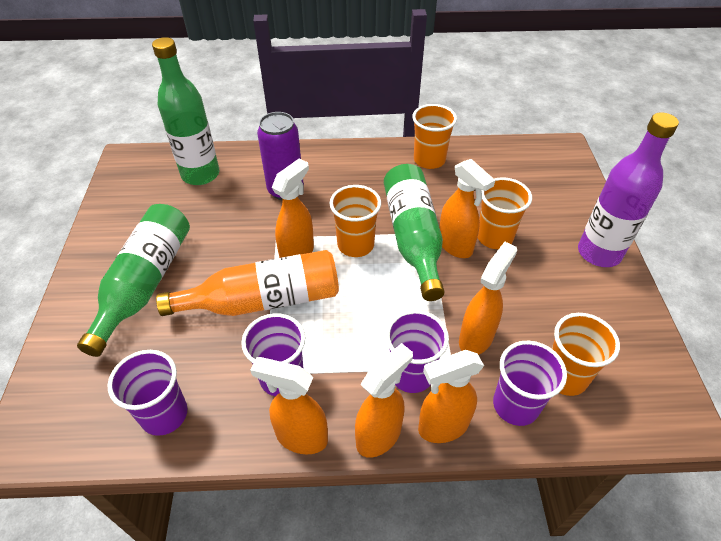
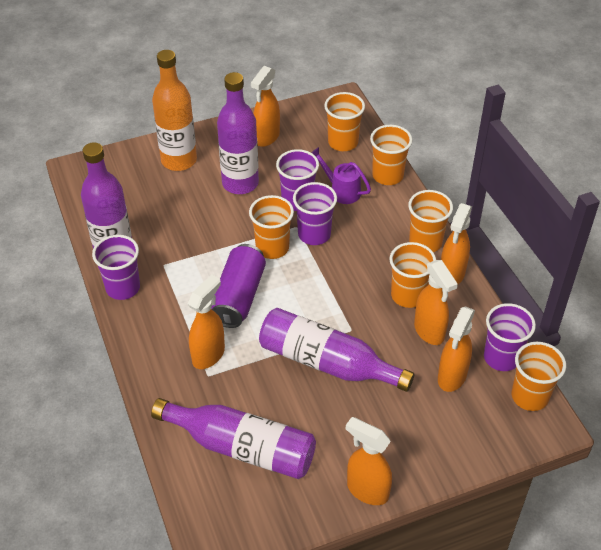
green bottle: 3 -> 0
orange cup: 4 -> 6
purple bottle: 1 -> 4
purple watering can: 0 -> 1

